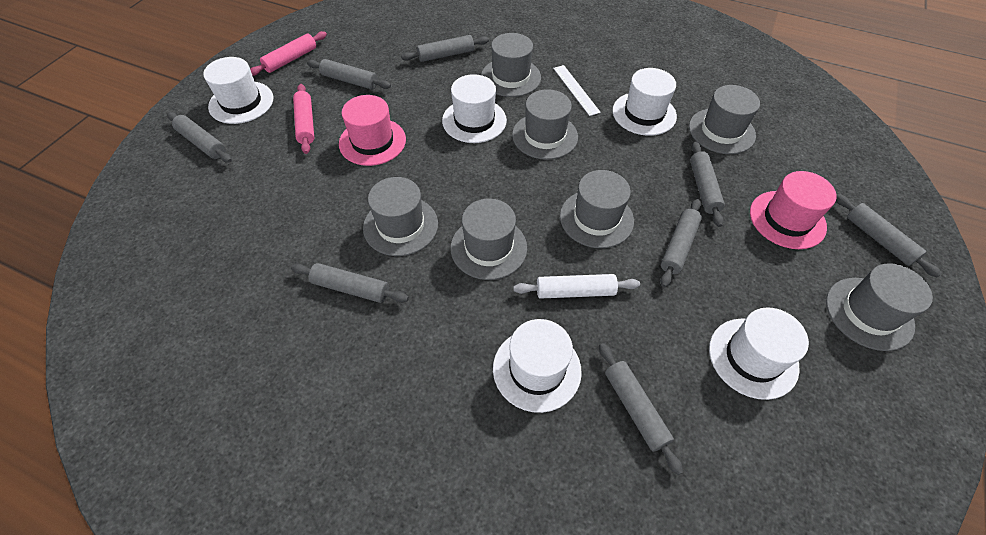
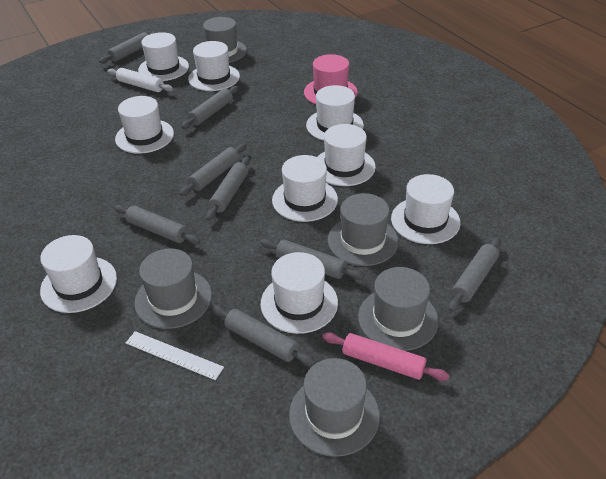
grey hat: 7 -> 5
pink hat: 2 -> 1
pink rolling pin: 2 -> 1
white hat: 5 -> 9

